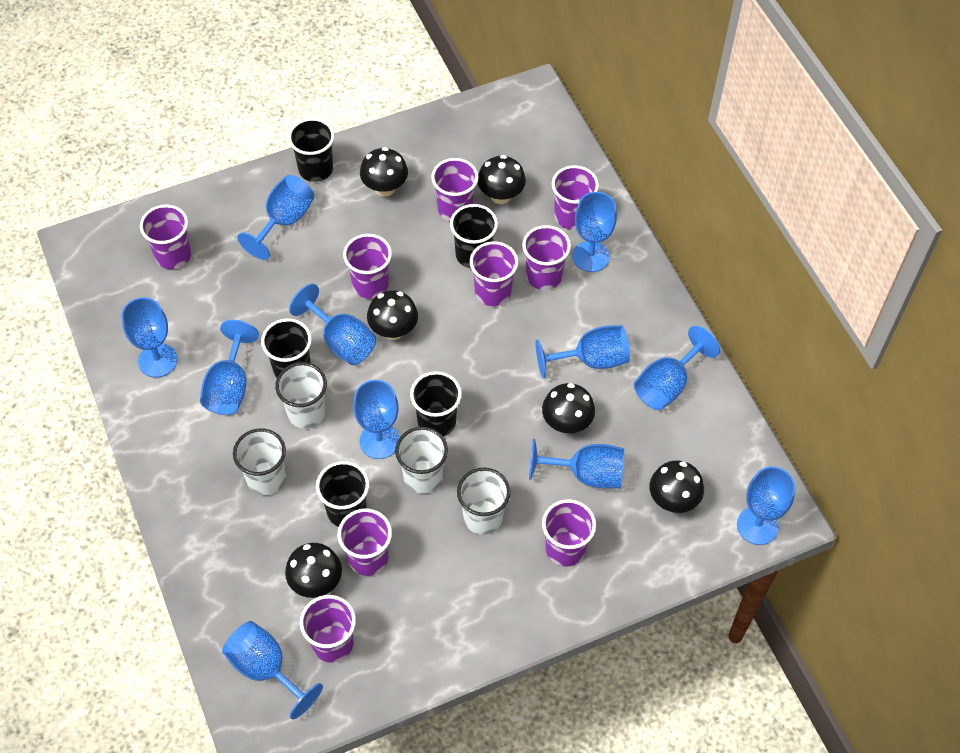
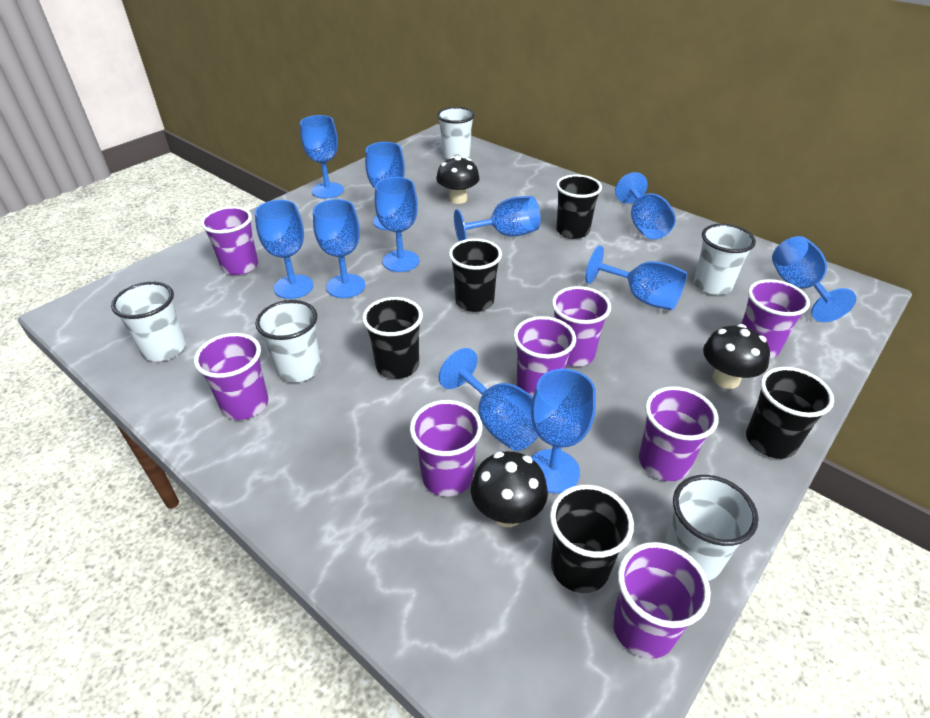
black mushroom: 6 -> 3
purple cup: 9 -> 8
white cup: 4 -> 5

